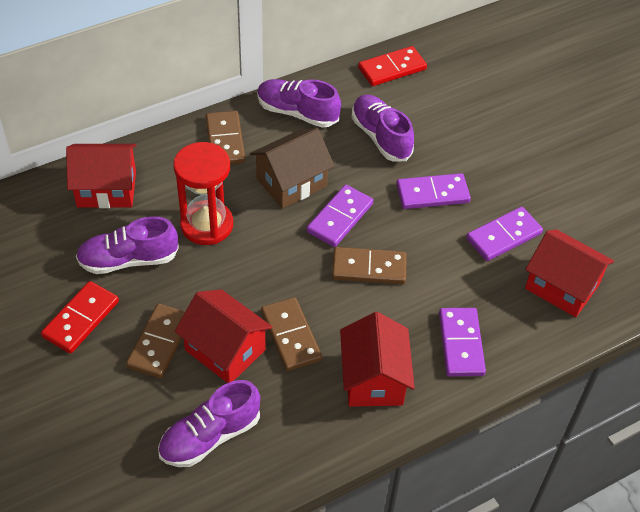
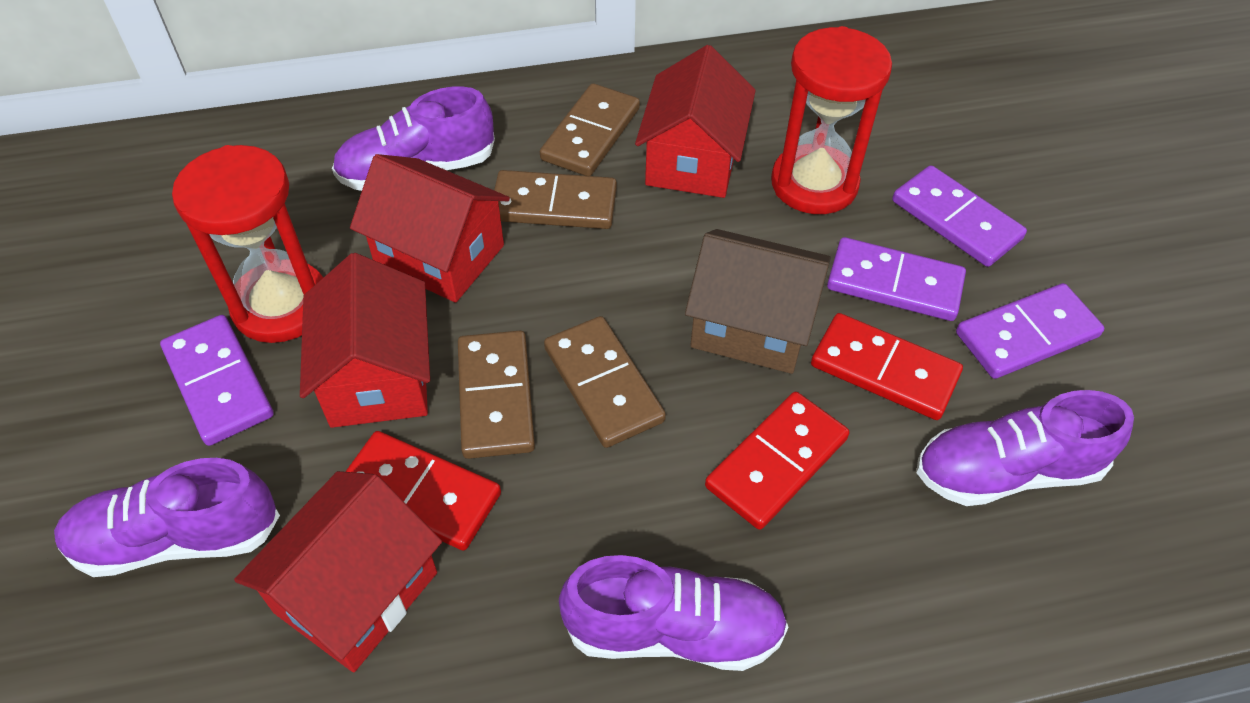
red domino: 2 -> 3
red hourglass: 1 -> 2

